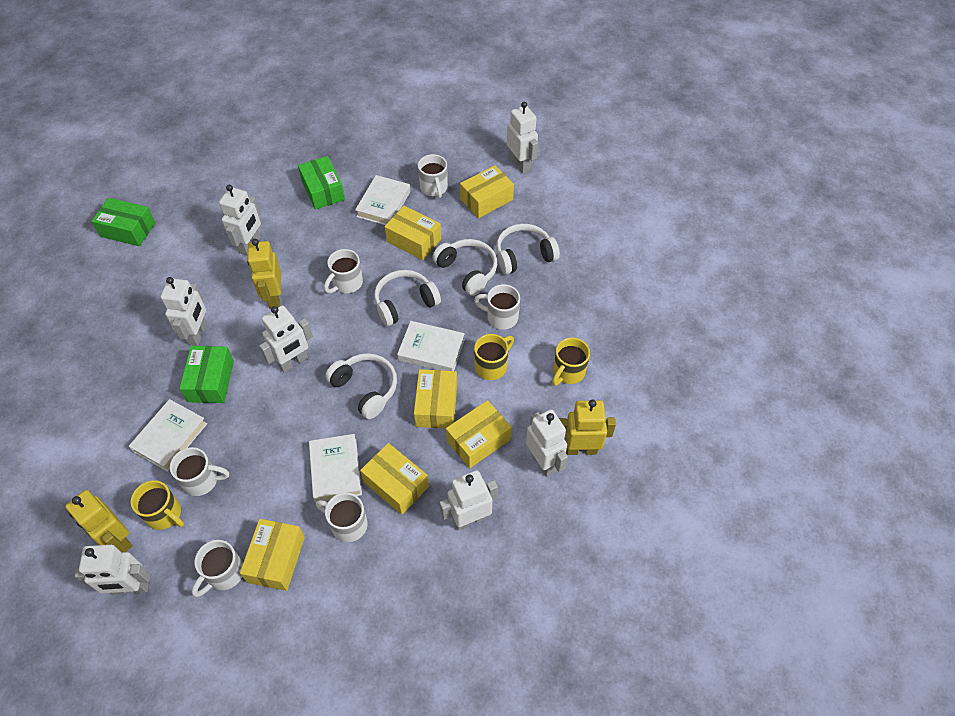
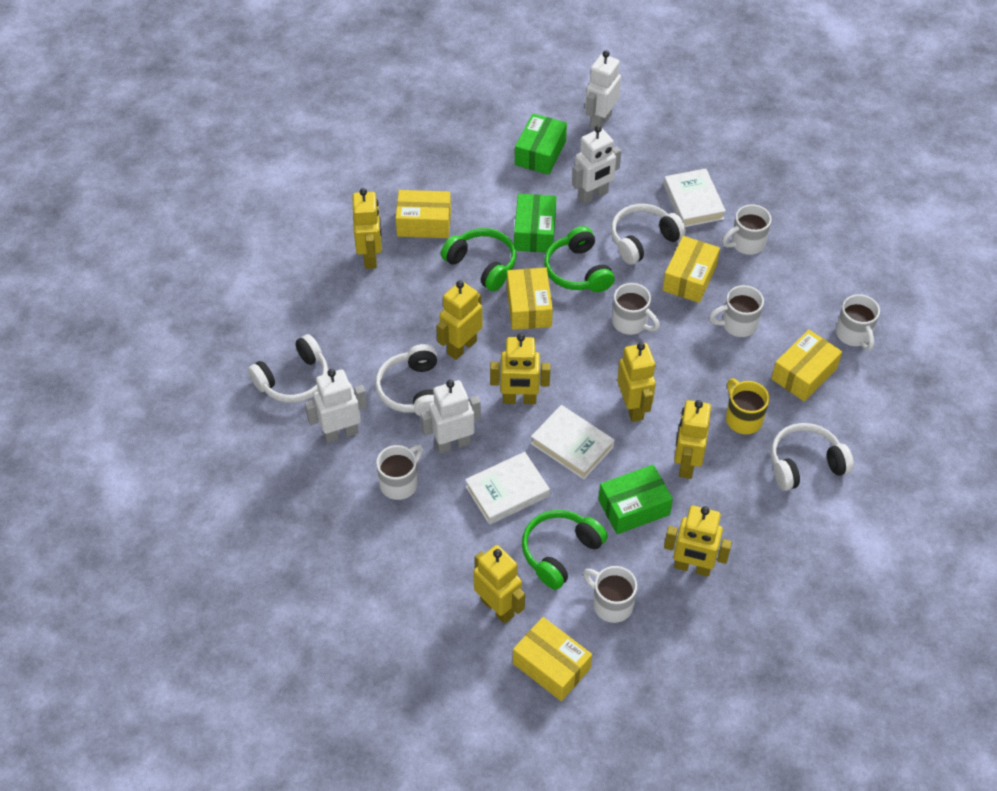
green headphones: 0 -> 3
white book: 4 -> 3
white robot: 7 -> 4
yellow box: 6 -> 5
yellow mug: 3 -> 1
yellow robot: 3 -> 7

